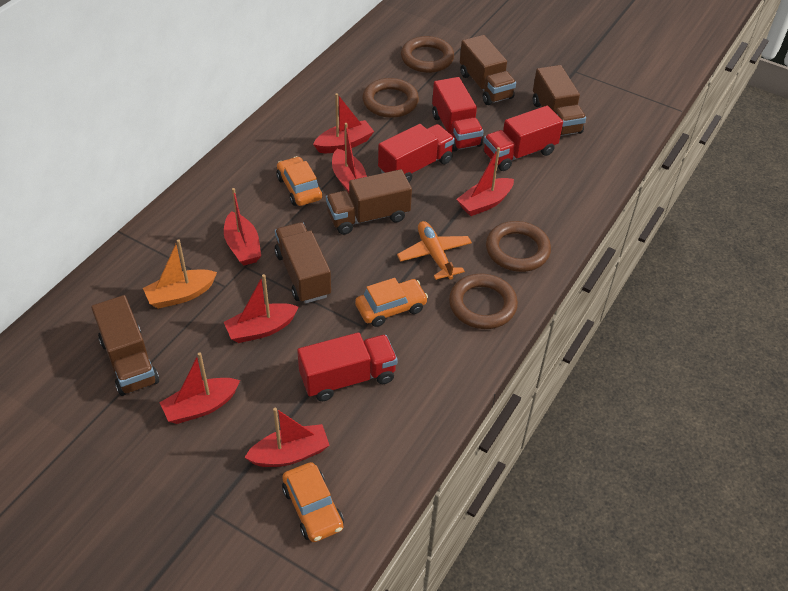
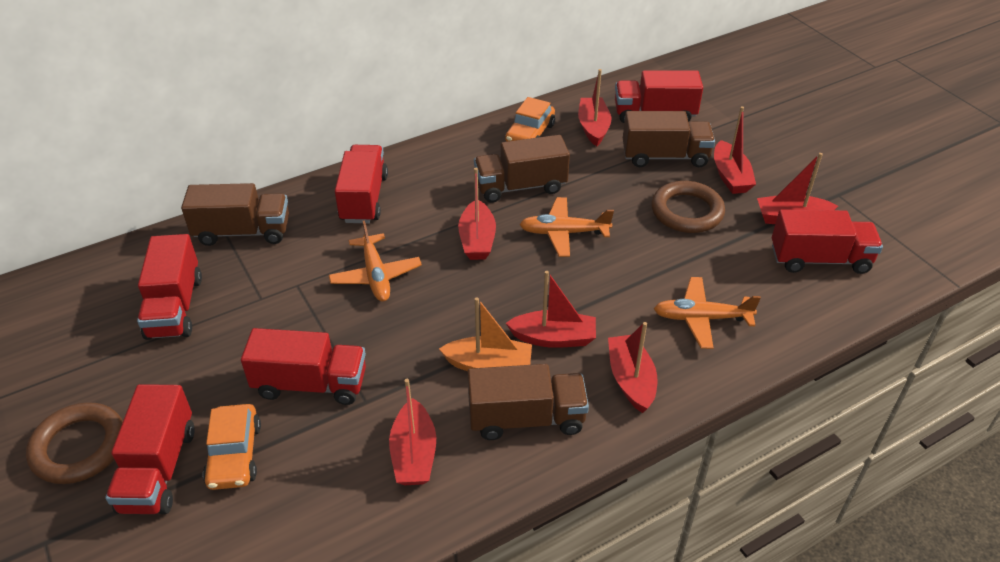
brown ring: 4 -> 2
brown truck: 5 -> 4
orange car: 3 -> 2
orange plane: 1 -> 3
red truck: 4 -> 6

